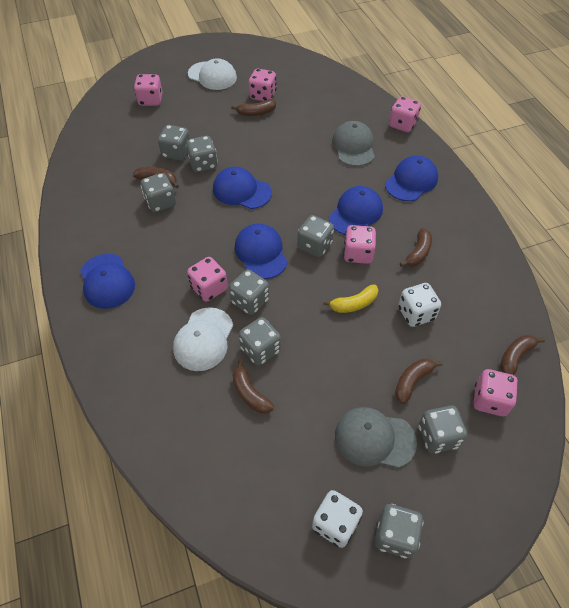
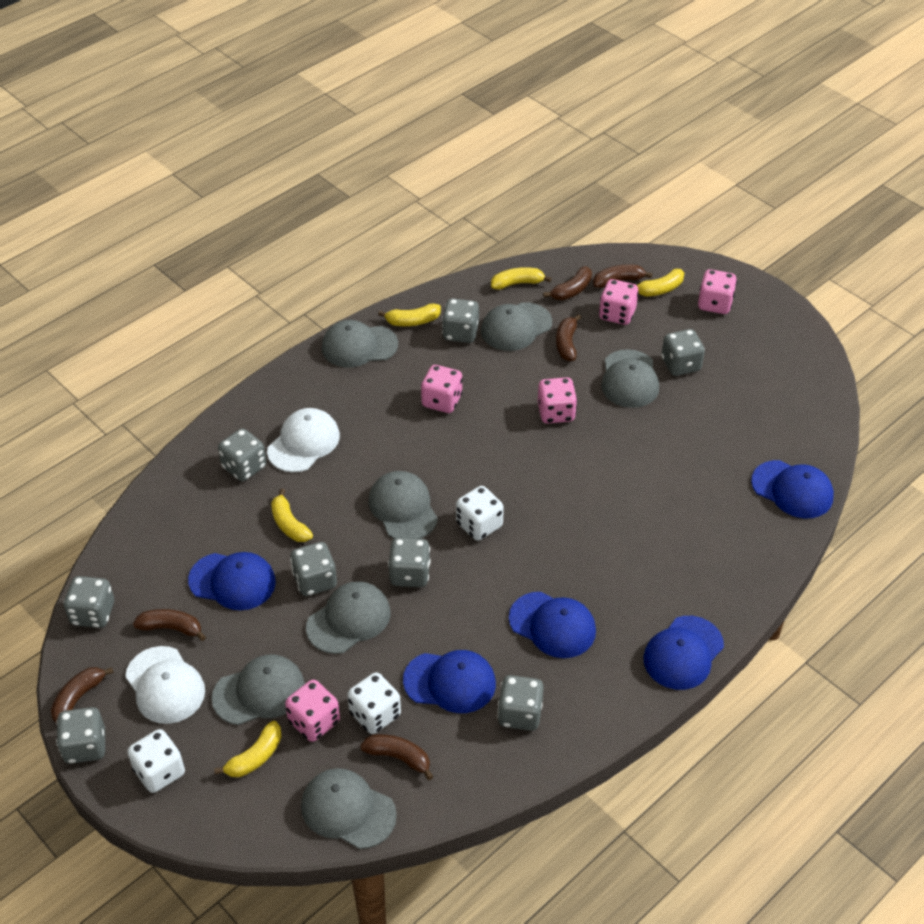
grey cap: 2 -> 7
pink dice: 6 -> 5
white dice: 2 -> 3
yellow banana: 1 -> 5

